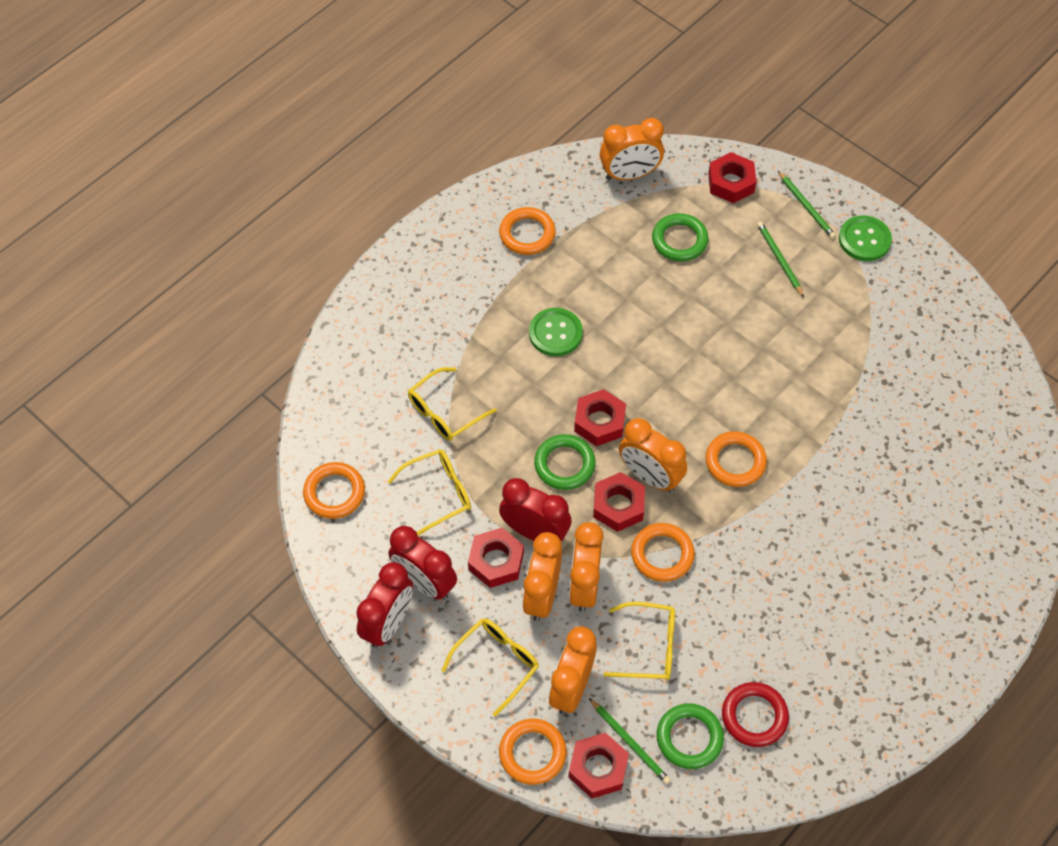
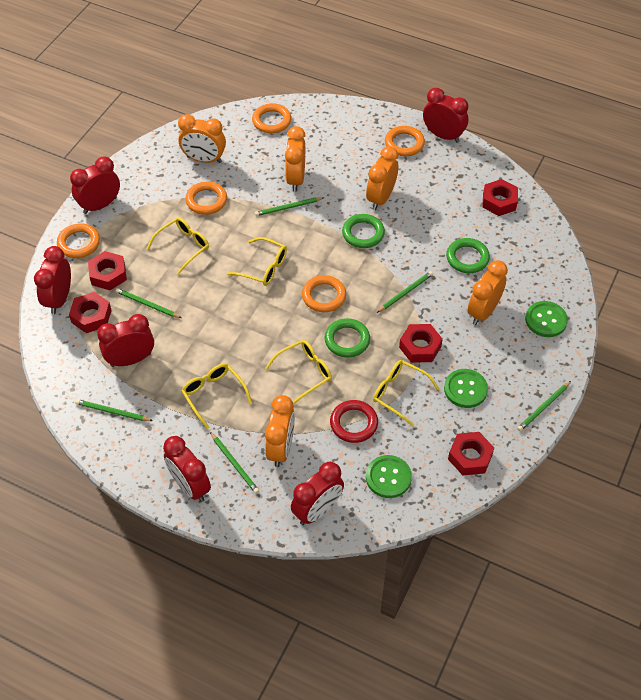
green button: 2 -> 3
green pencil: 3 -> 6
red clock: 3 -> 6
yellow glasses: 4 -> 5

